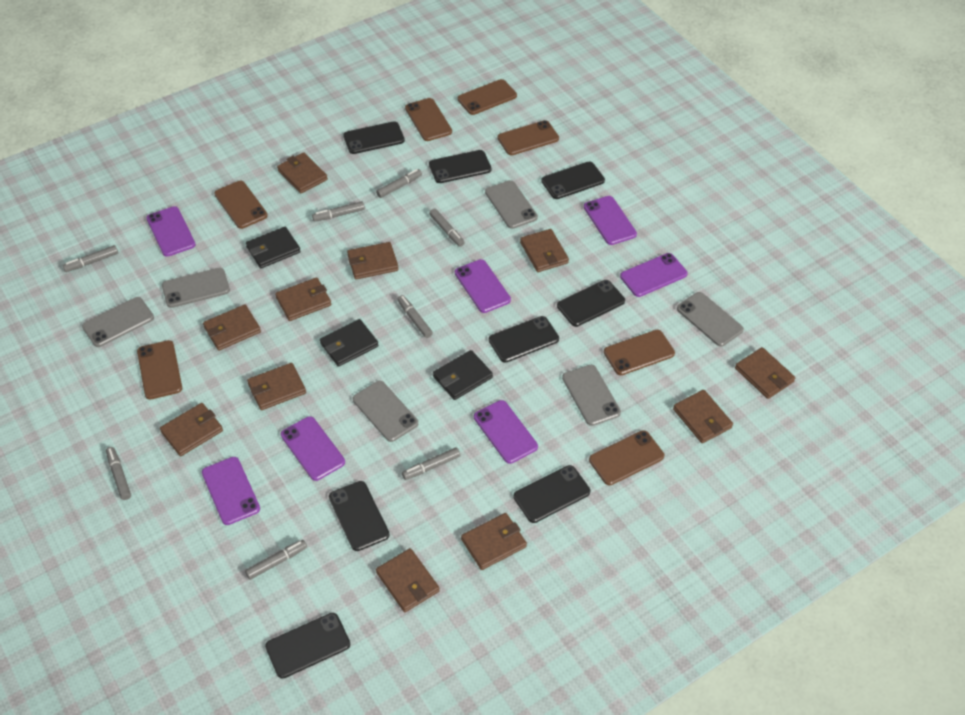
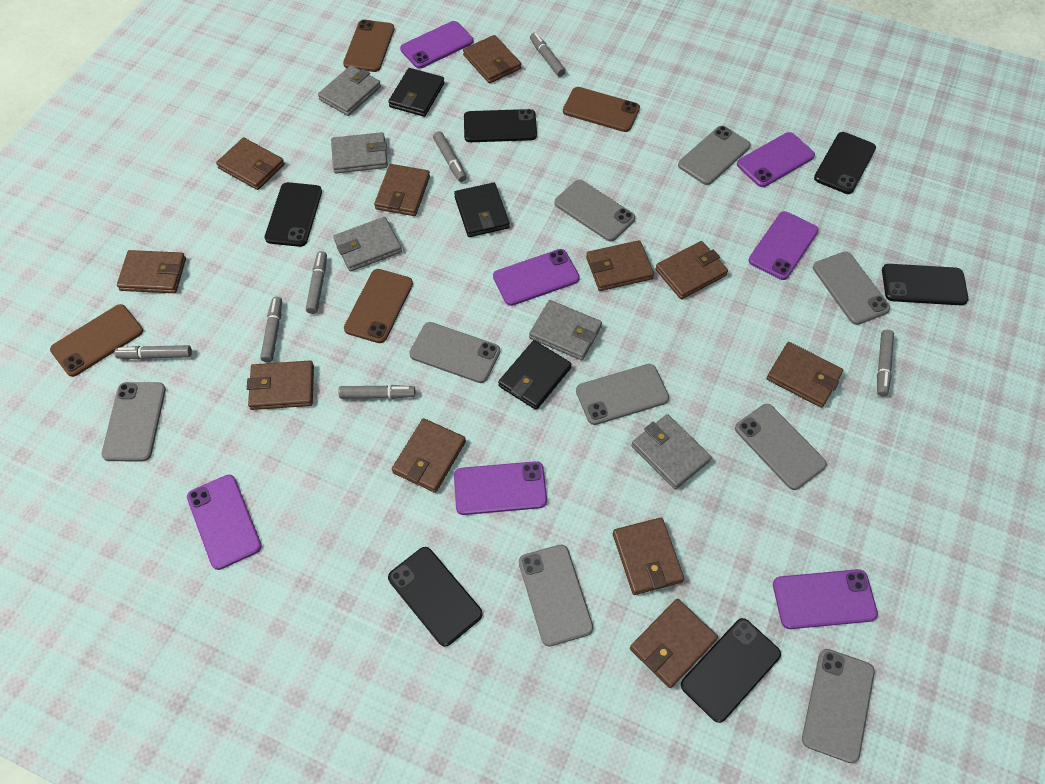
black phone: 8 -> 6
brown phone: 7 -> 4
grey marker: 8 -> 7
grey phone: 6 -> 9
grey wallet: 0 -> 5

